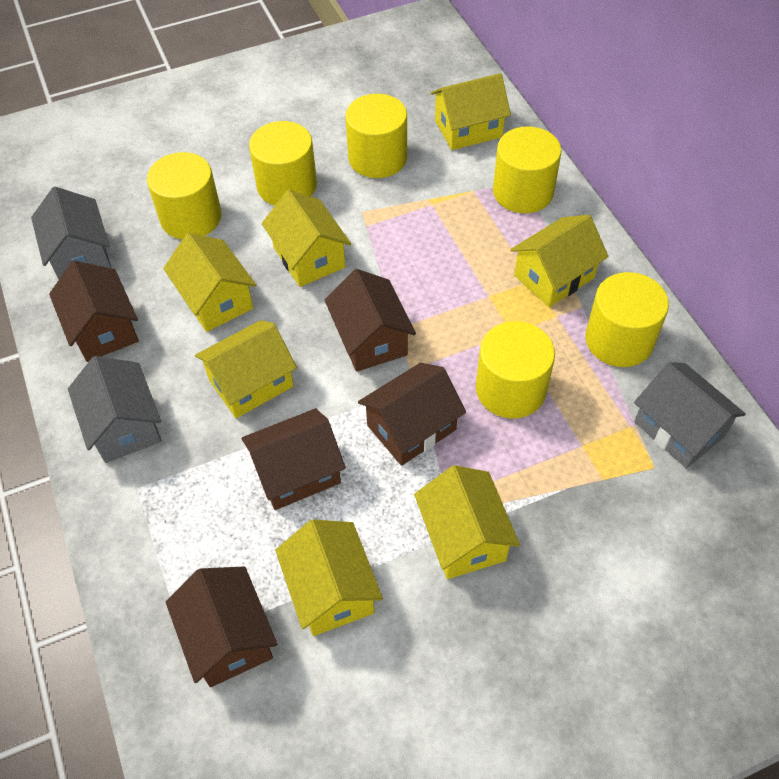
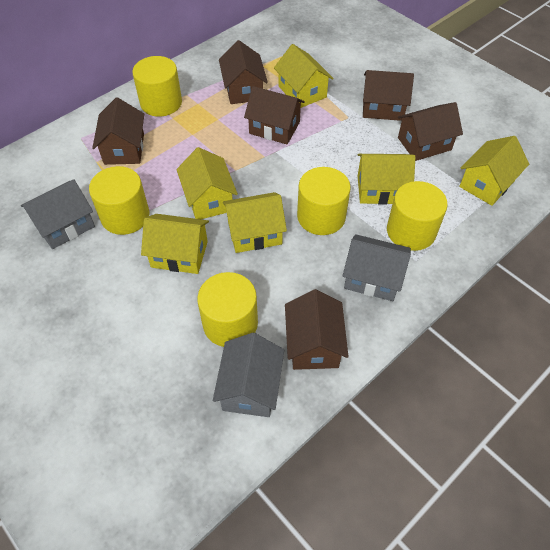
brown house: 5 -> 6
yellow cylinder: 6 -> 5
yellow house: 7 -> 6

